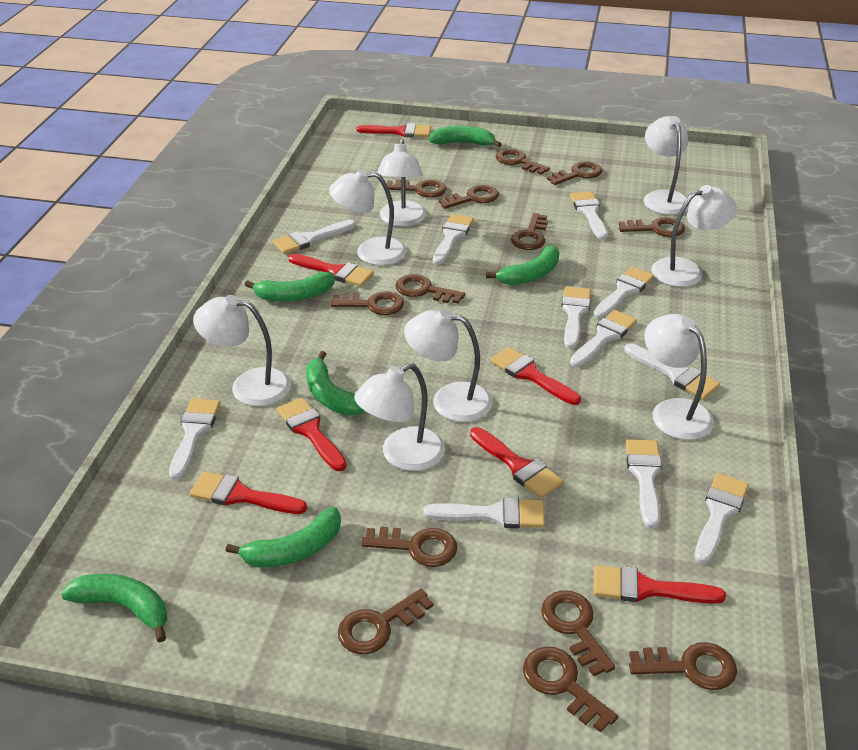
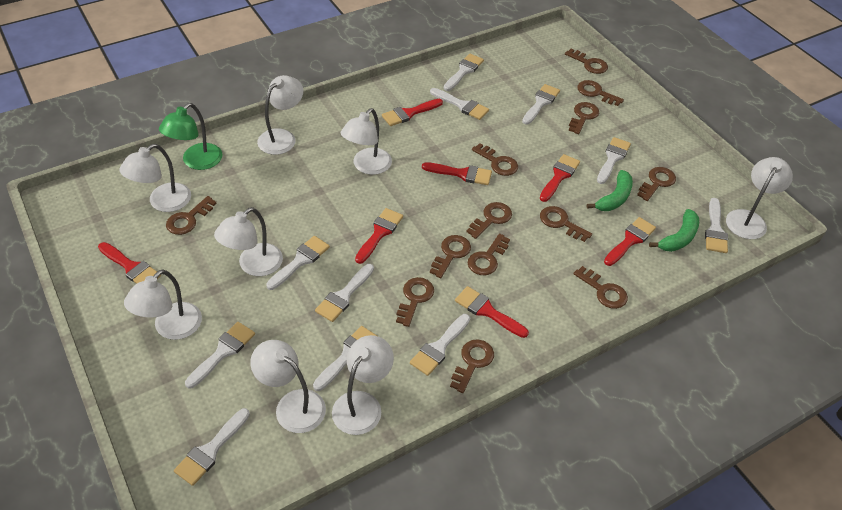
green banana: 6 -> 2
green lamp: 0 -> 1

